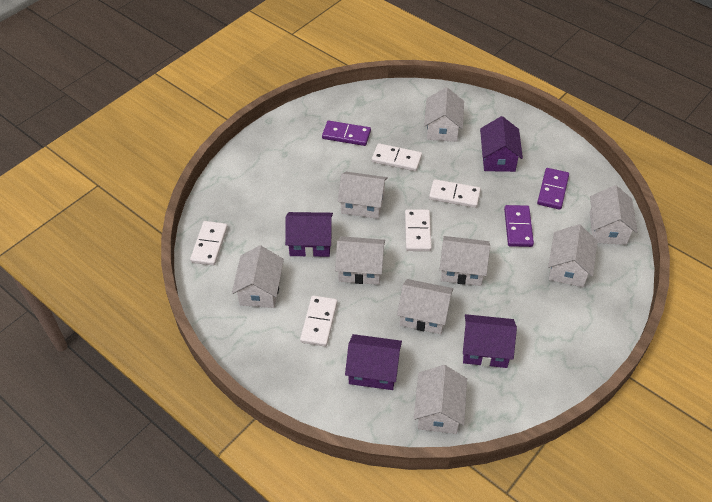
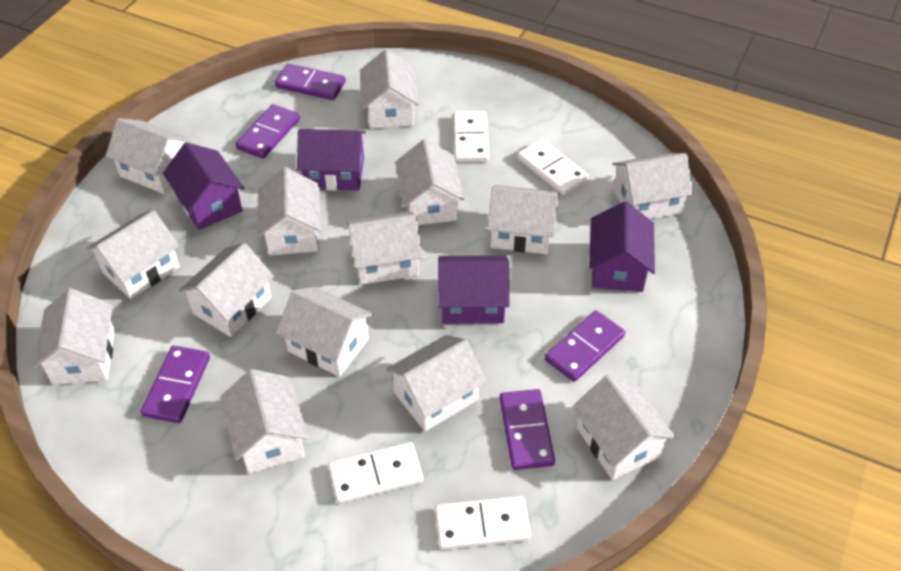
purple domino: 3 -> 5
white domino: 5 -> 4
white house: 9 -> 14

